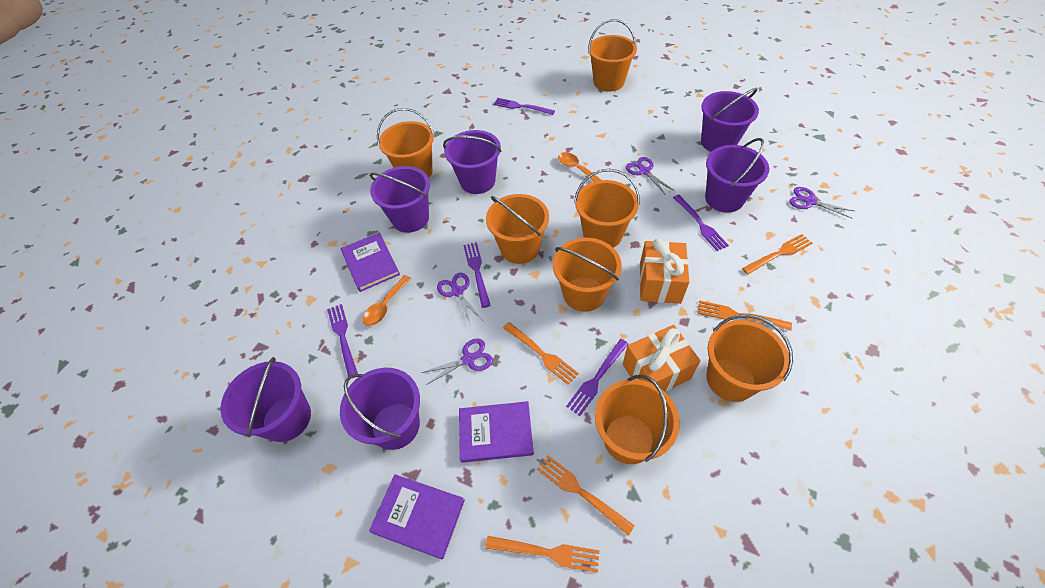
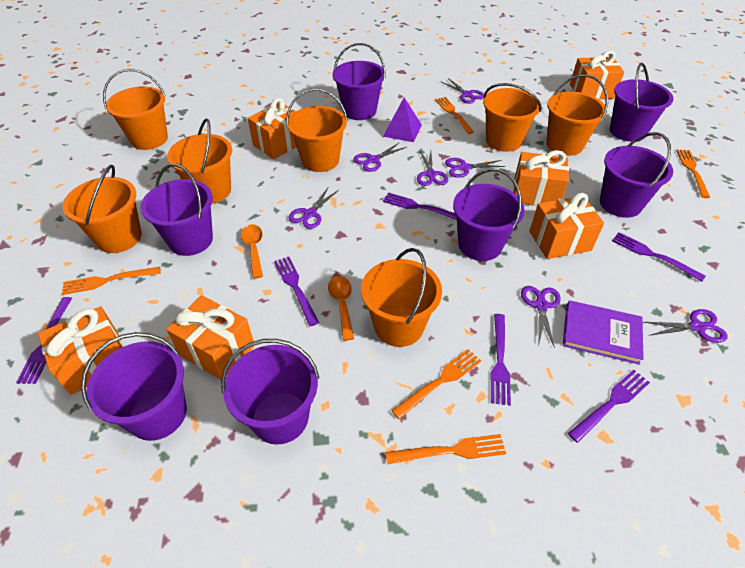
orange gift: 2 -> 6
purple book: 3 -> 1
purple bucket: 6 -> 7
purple fork: 5 -> 6
purple pyramid: 0 -> 1
purple scissors: 4 -> 7

